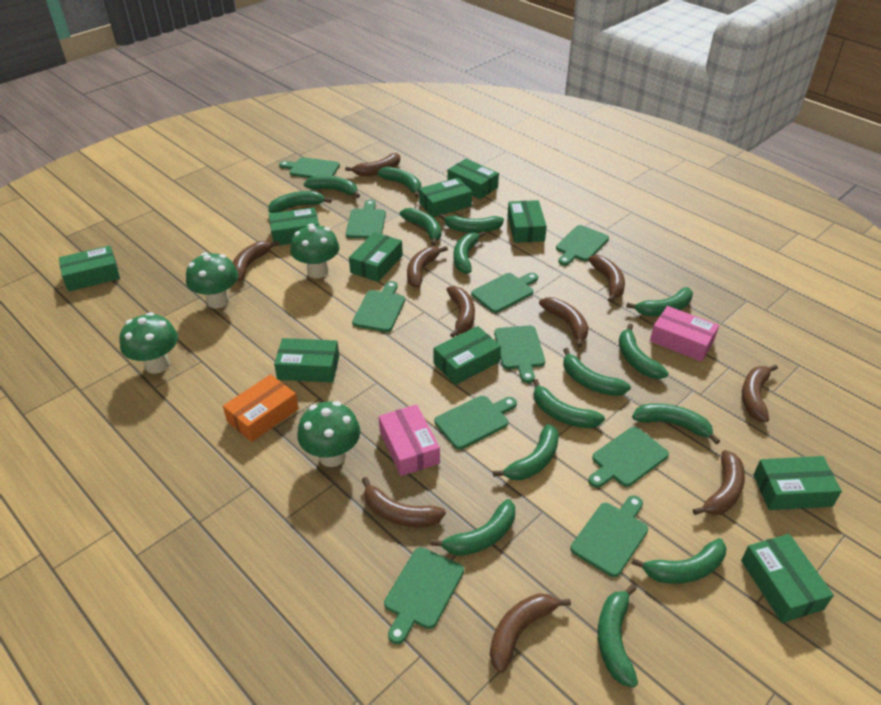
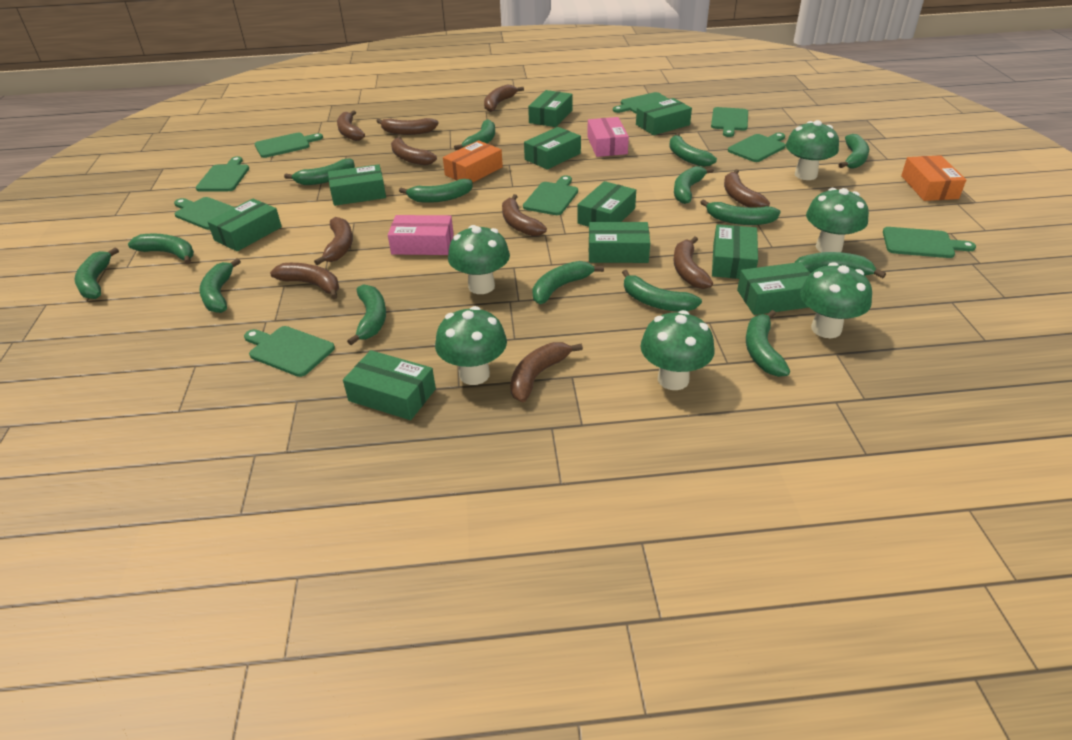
green cutting board: 10 -> 9
green mushroom: 4 -> 6
orange box: 1 -> 2

